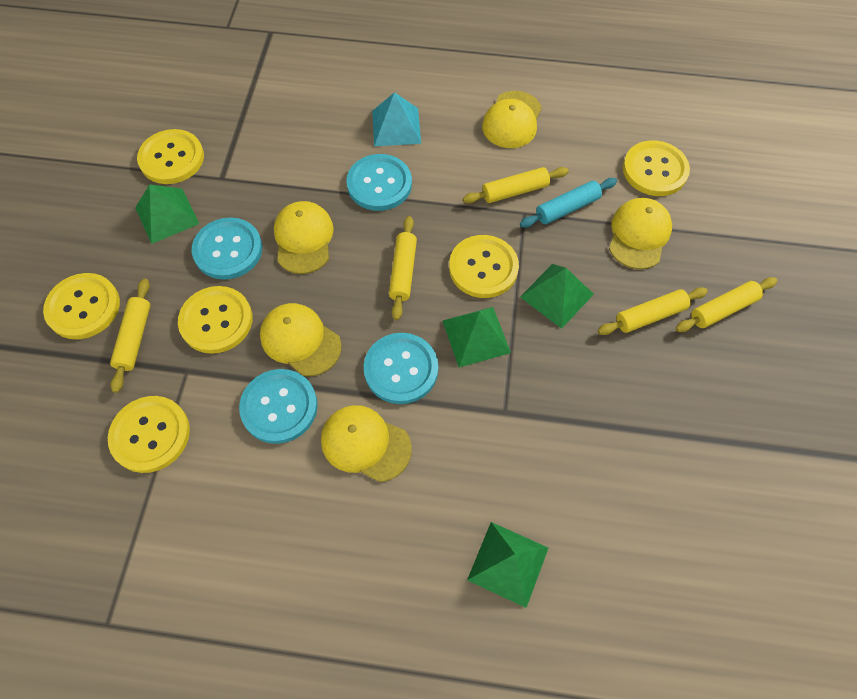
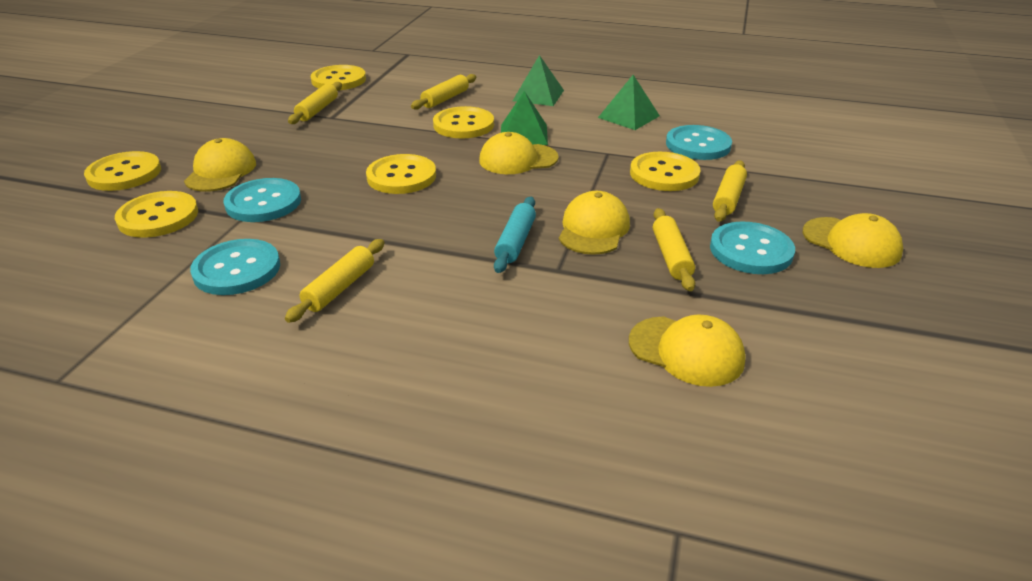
green pyramid: 4 -> 3
turquoise pyramid: 1 -> 0

